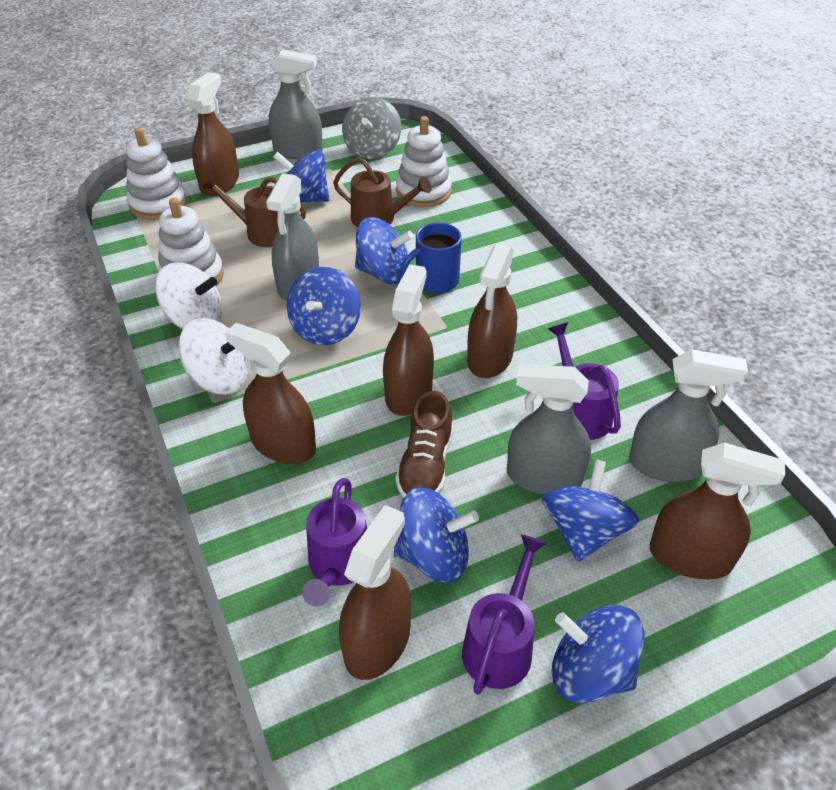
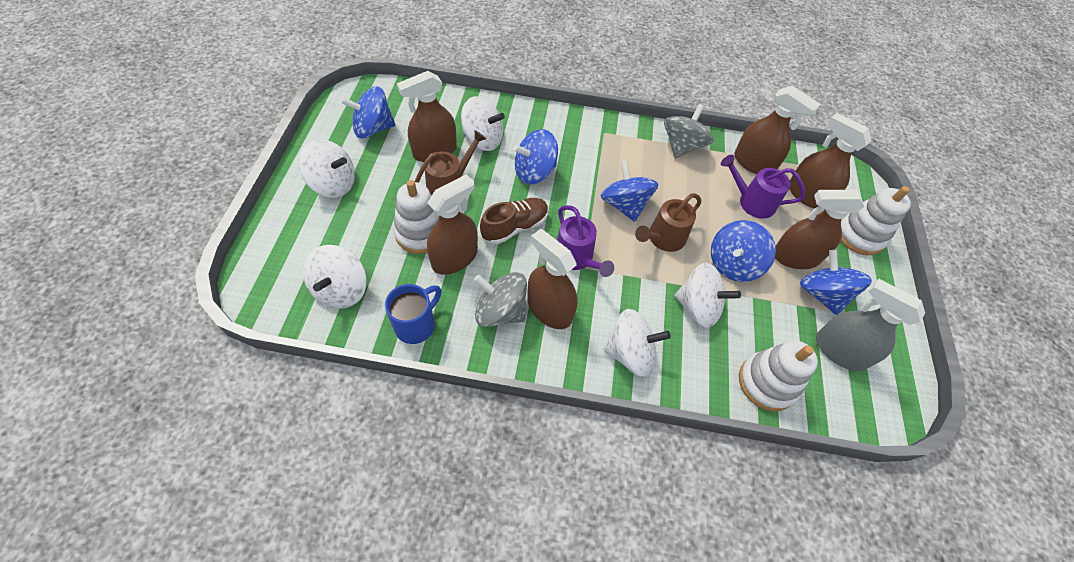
blue spinning top: 6 -> 5
grey spinning top: 1 -> 2
grey spray bottle: 4 -> 1
purple watering can: 3 -> 2
white spinning top: 2 -> 5

